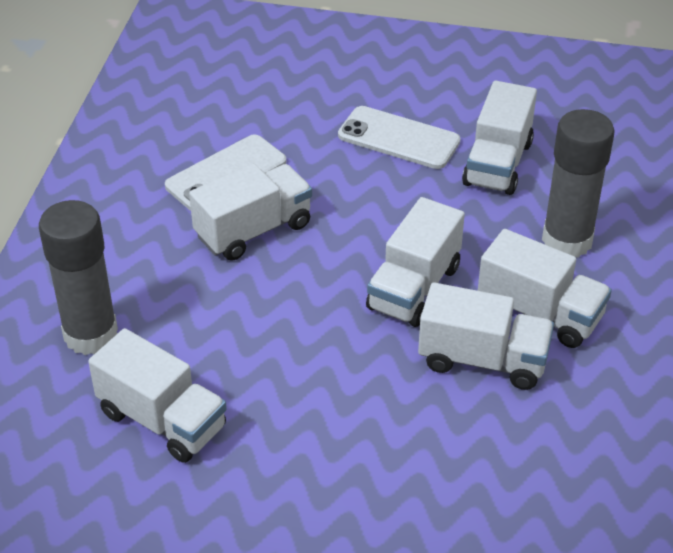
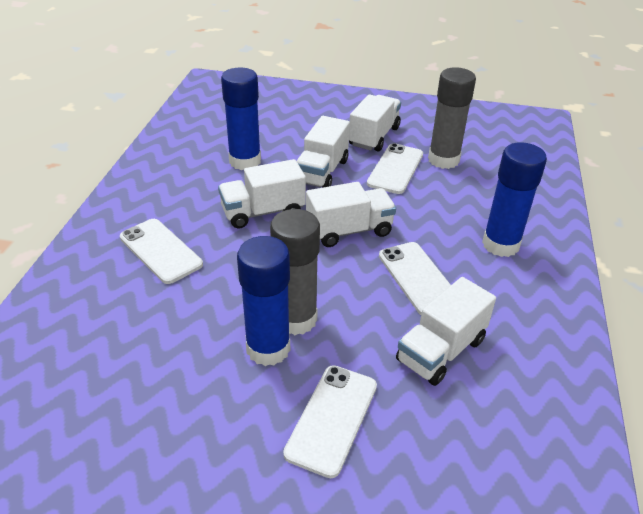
blue glue stick: 0 -> 3
white phone: 2 -> 4
white truck: 6 -> 5

